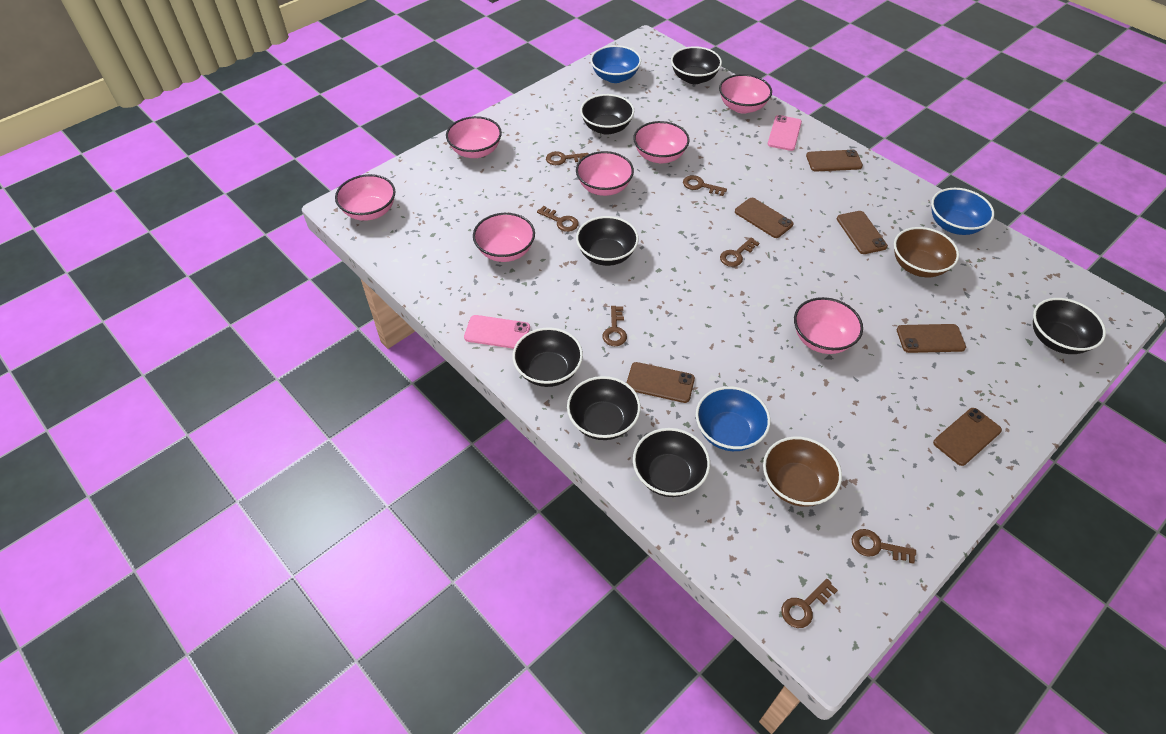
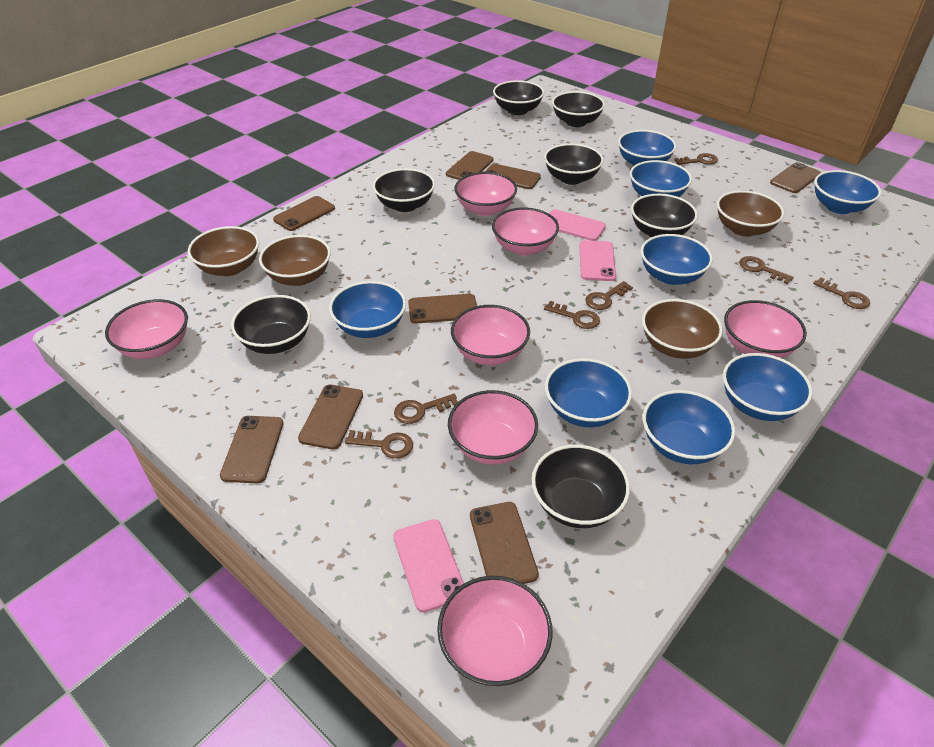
blue bowl: 3 -> 8
brown bowl: 2 -> 4
brown phone: 6 -> 8
pink phone: 2 -> 3

